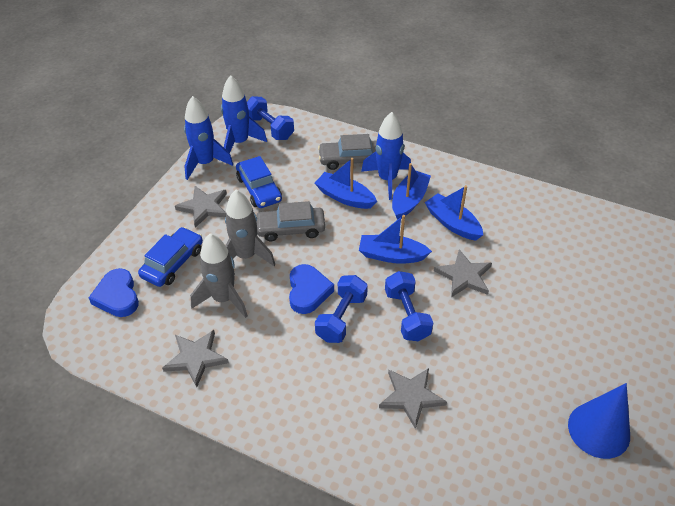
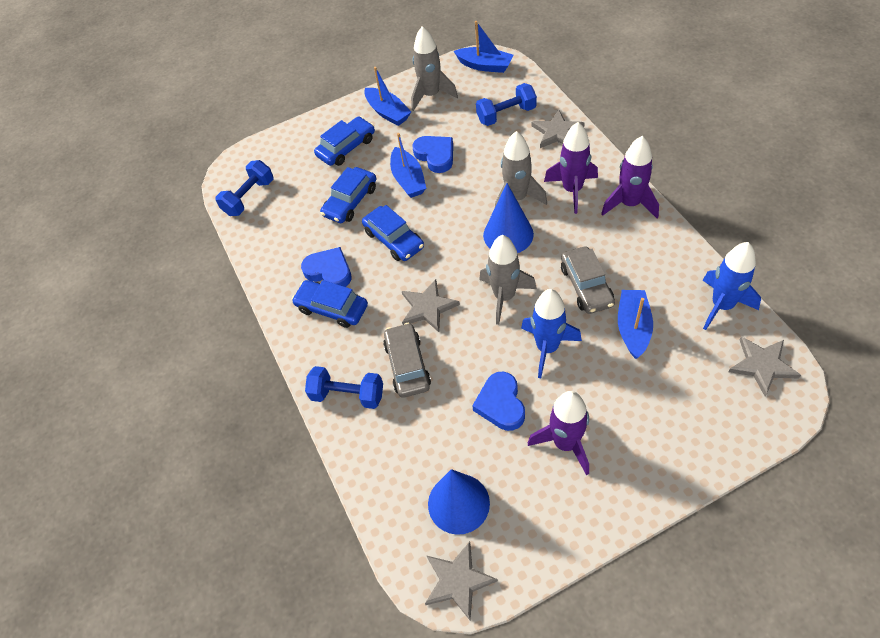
blue car: 2 -> 4
blue cone: 1 -> 2
blue heart: 2 -> 3
blue rocket: 3 -> 2
grey rocket: 2 -> 3
purple rocket: 0 -> 3

